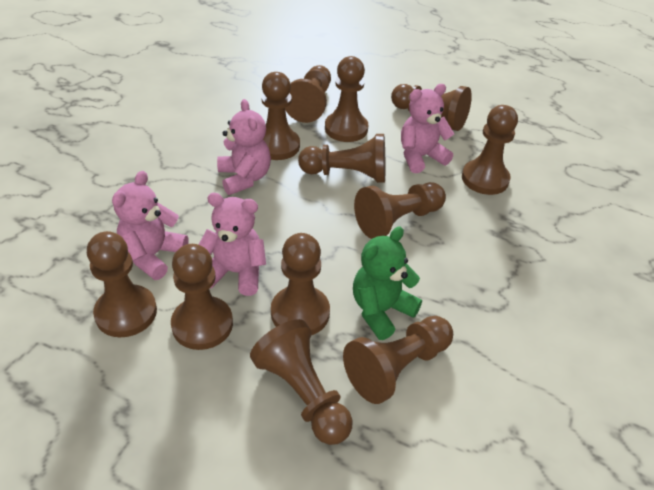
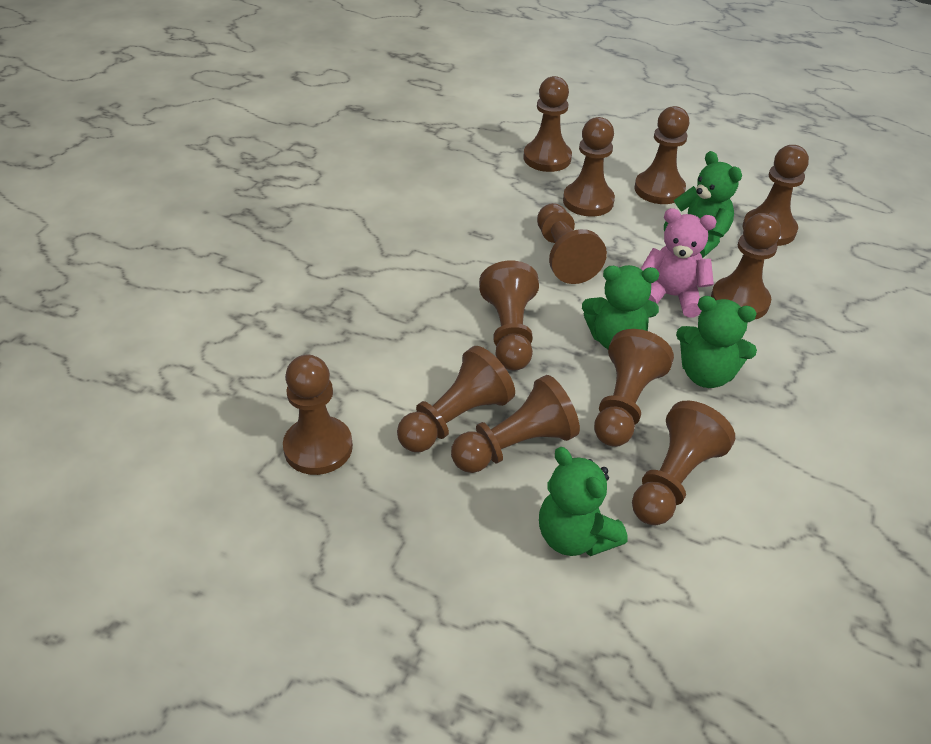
green teddy bear: 1 -> 4
pink teddy bear: 4 -> 1

